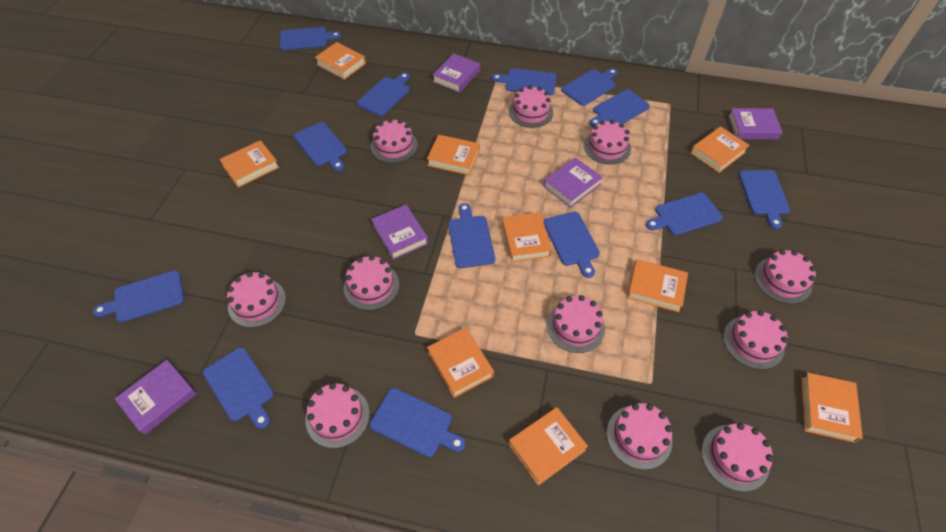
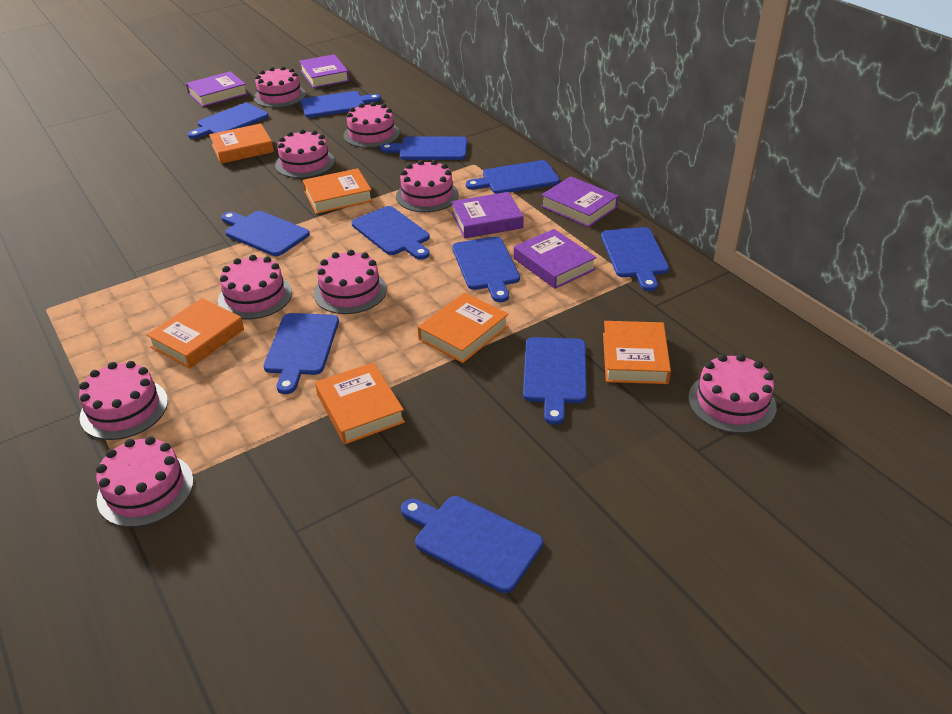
blue cutting board: 13 -> 11
orange book: 9 -> 6
pink cake: 11 -> 9

